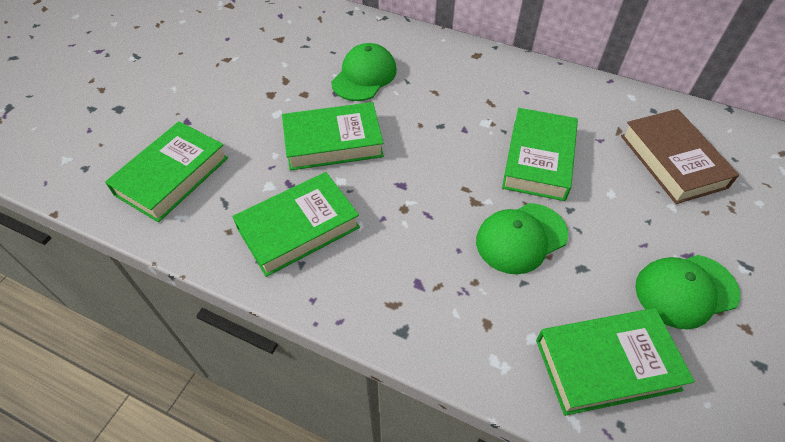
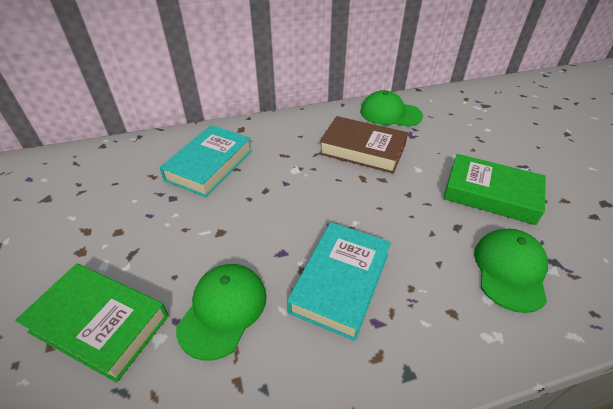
green book: 5 -> 2
turquoise book: 0 -> 2

